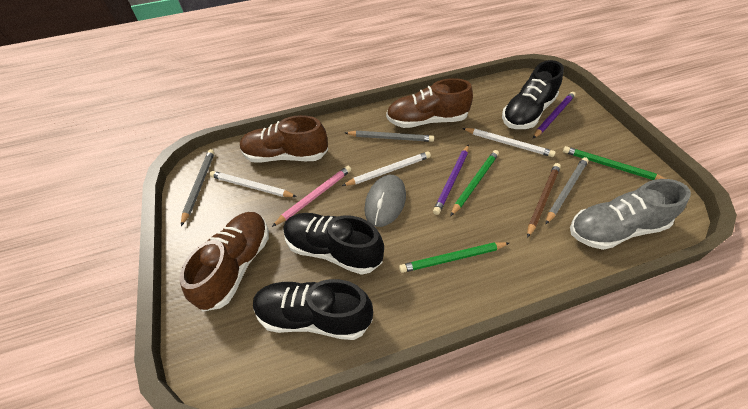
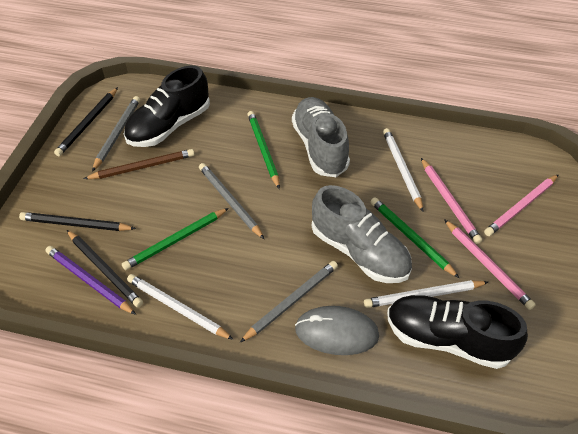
black pencil: 0 -> 3
black shoe: 3 -> 2
brown shoe: 3 -> 0
grey shoe: 1 -> 2
pink pencil: 1 -> 3
purple pencil: 2 -> 1

